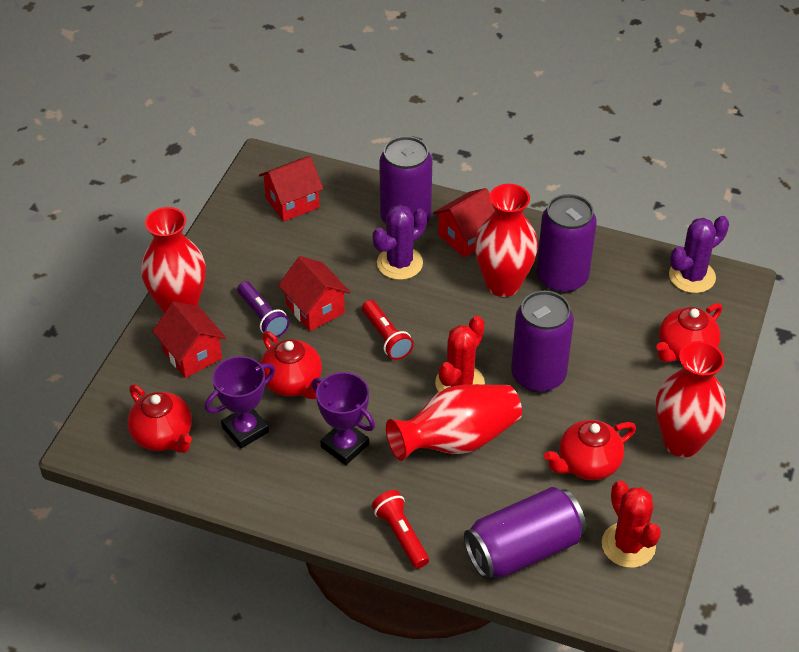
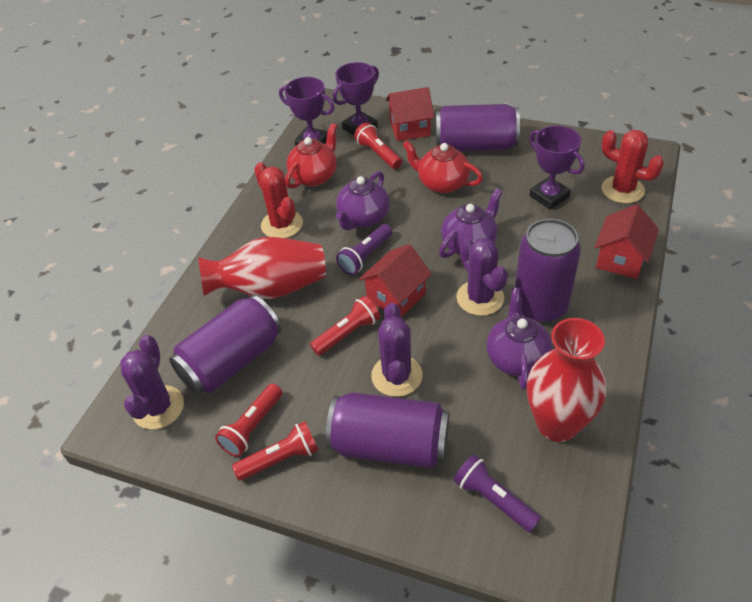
purple cactus: 2 -> 3
purple flashlight: 1 -> 2
purple teapot: 0 -> 3
purple trophy: 2 -> 3
red flashlight: 2 -> 4
red house: 4 -> 3
red teapot: 4 -> 2
red vase: 4 -> 2

